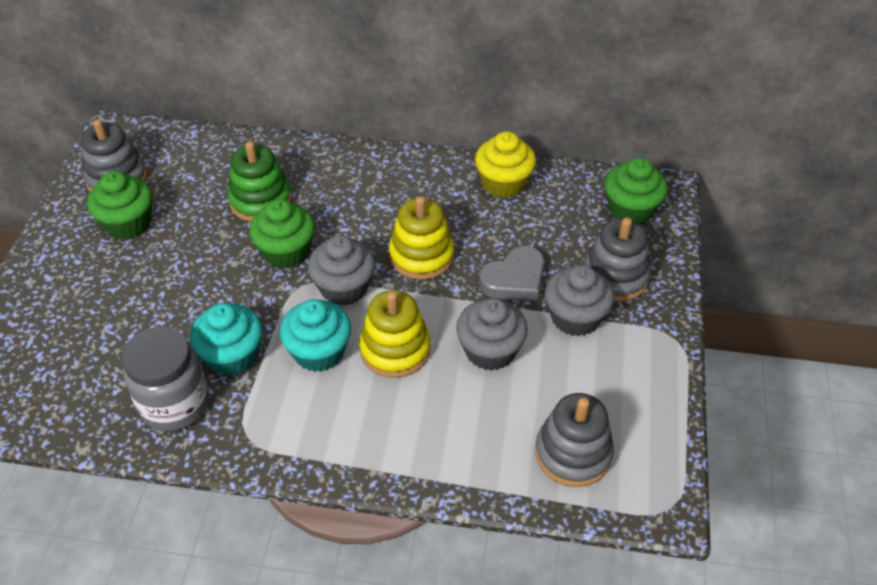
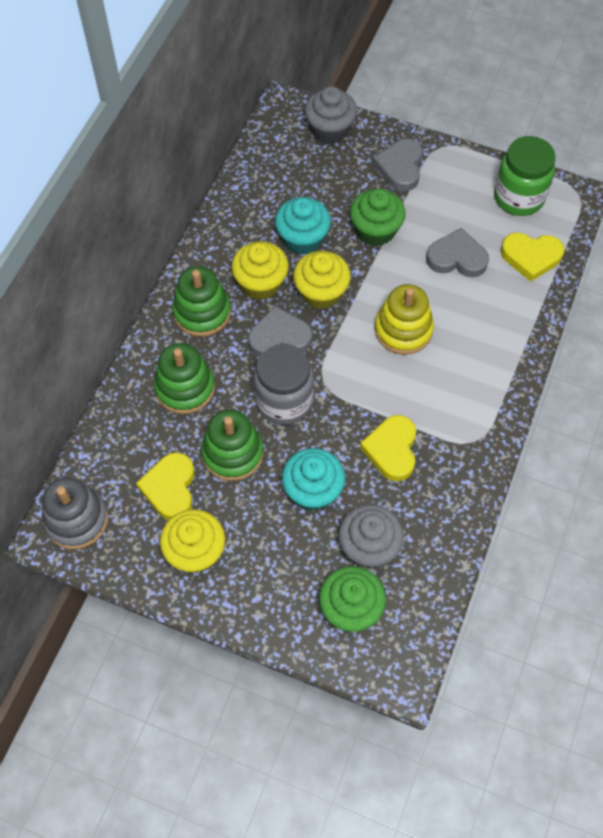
green cupcake: 3 -> 2
green jar: 0 -> 1
green stacking toy: 1 -> 3
grey cupcake: 3 -> 2
grey heart: 1 -> 3
grey stacking toy: 3 -> 1
yellow cupcake: 1 -> 3
yellow heart: 0 -> 3
yellow stacking toy: 2 -> 1

